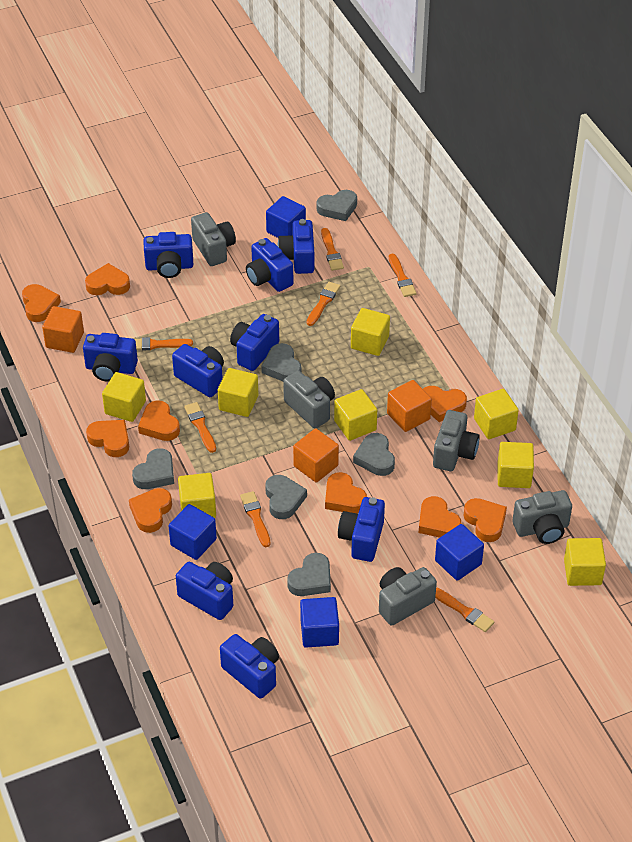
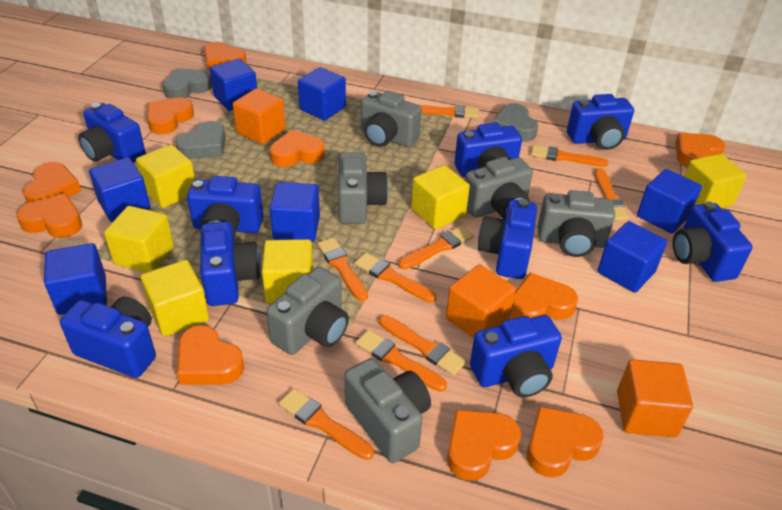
blue cube: 4 -> 7
grey camera: 5 -> 6
grey heart: 6 -> 3
orange brush: 7 -> 9
orange heart: 9 -> 10
yellow cube: 8 -> 6

